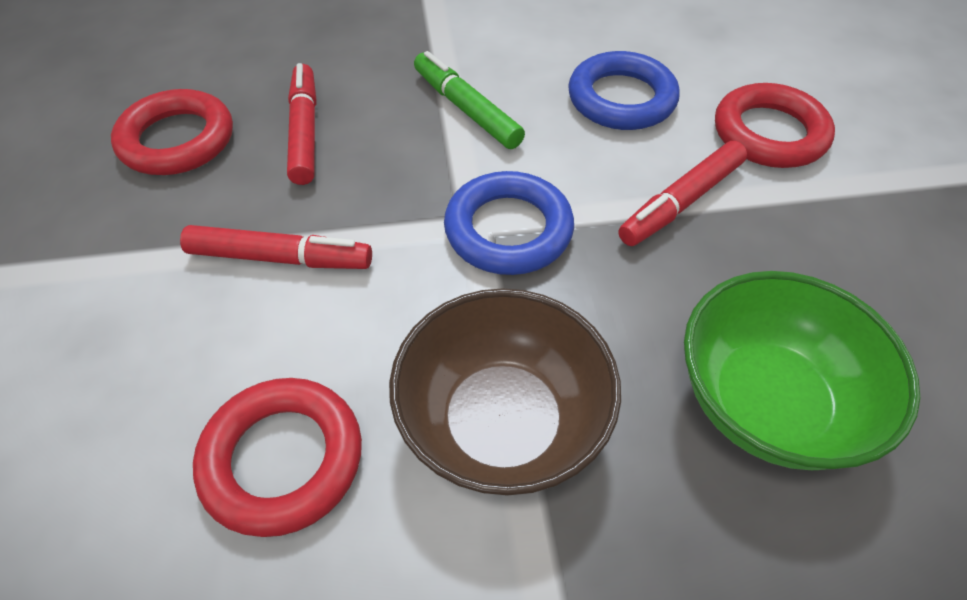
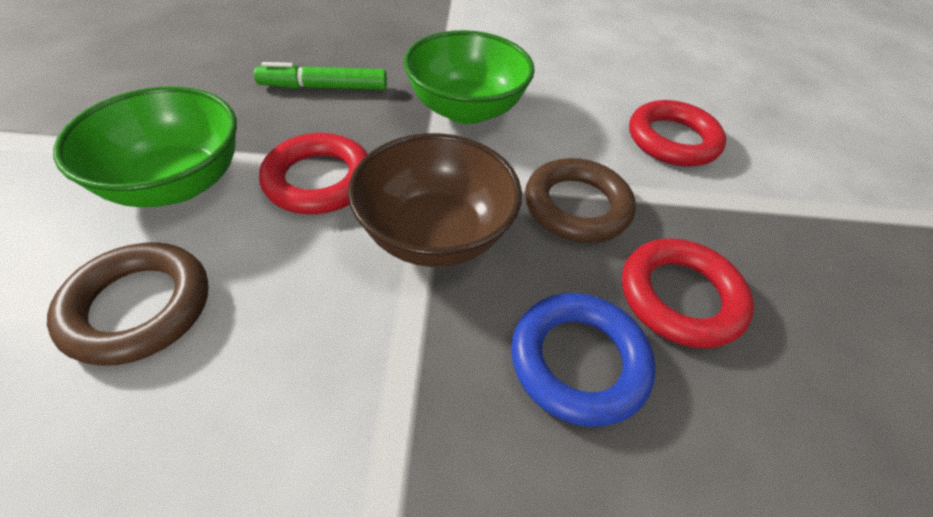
blue ring: 2 -> 1
brown ring: 0 -> 2
green bowl: 1 -> 2
red marker: 3 -> 0

